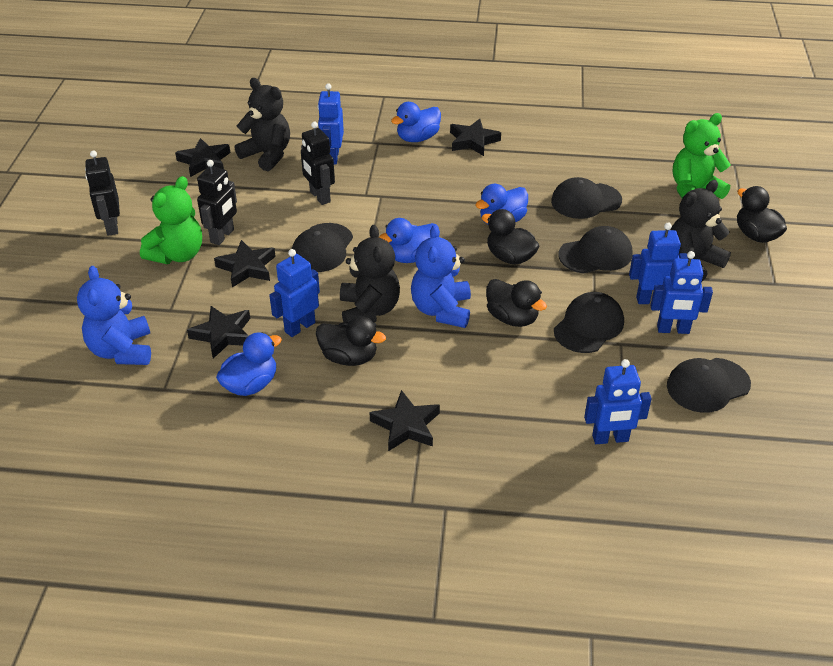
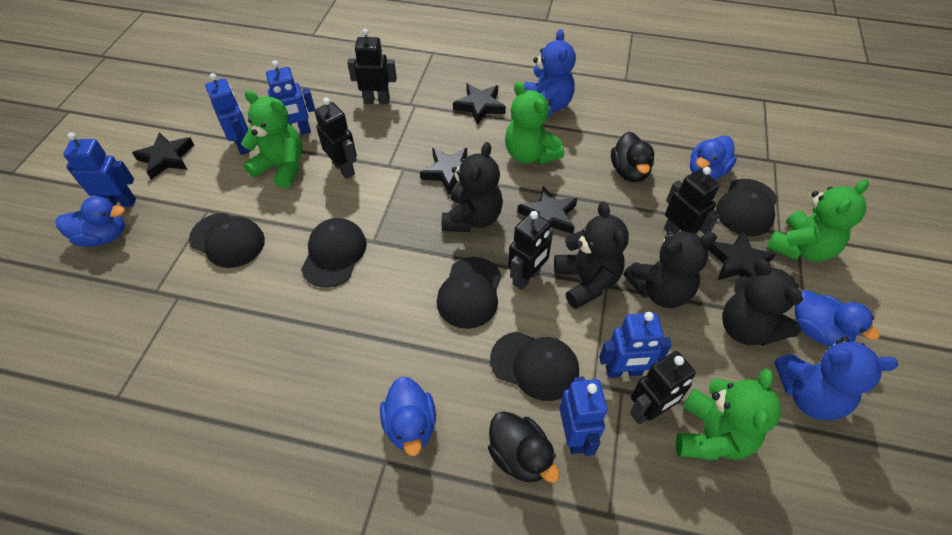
black duck: 4 -> 2
black robot: 3 -> 5
black teddy bear: 3 -> 4
green teddy bear: 2 -> 4

